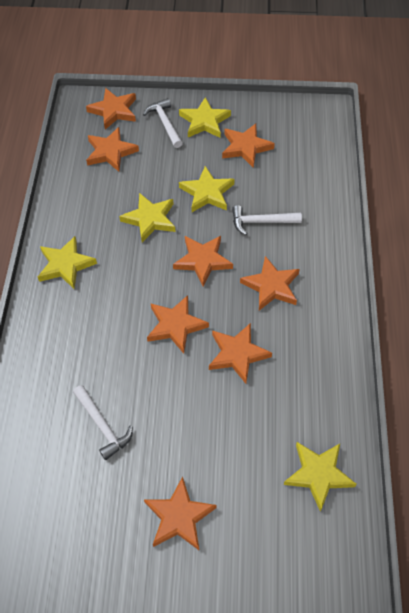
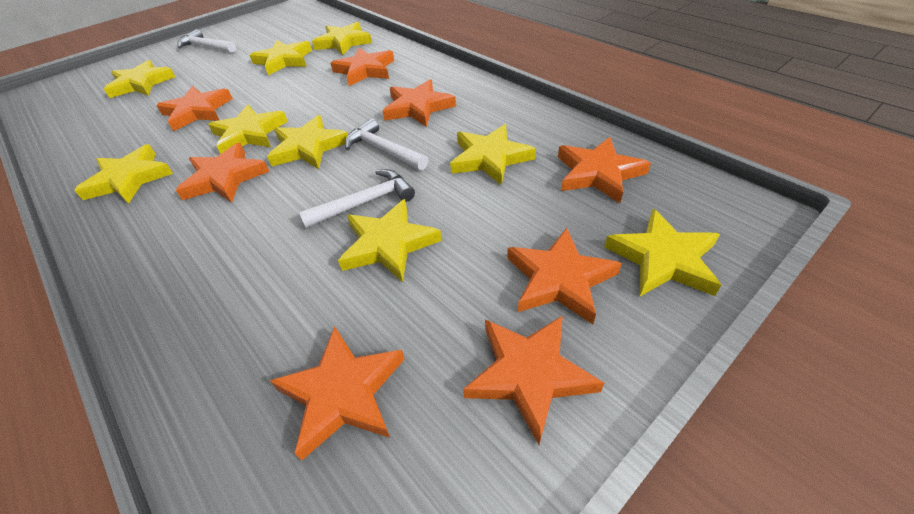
yellow star: 5 -> 9

